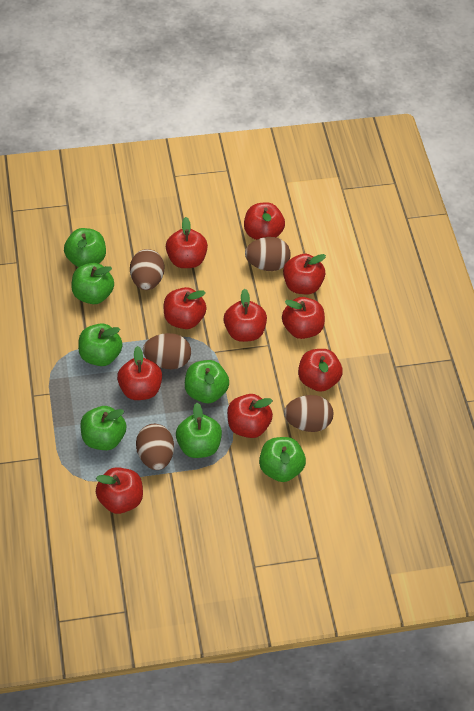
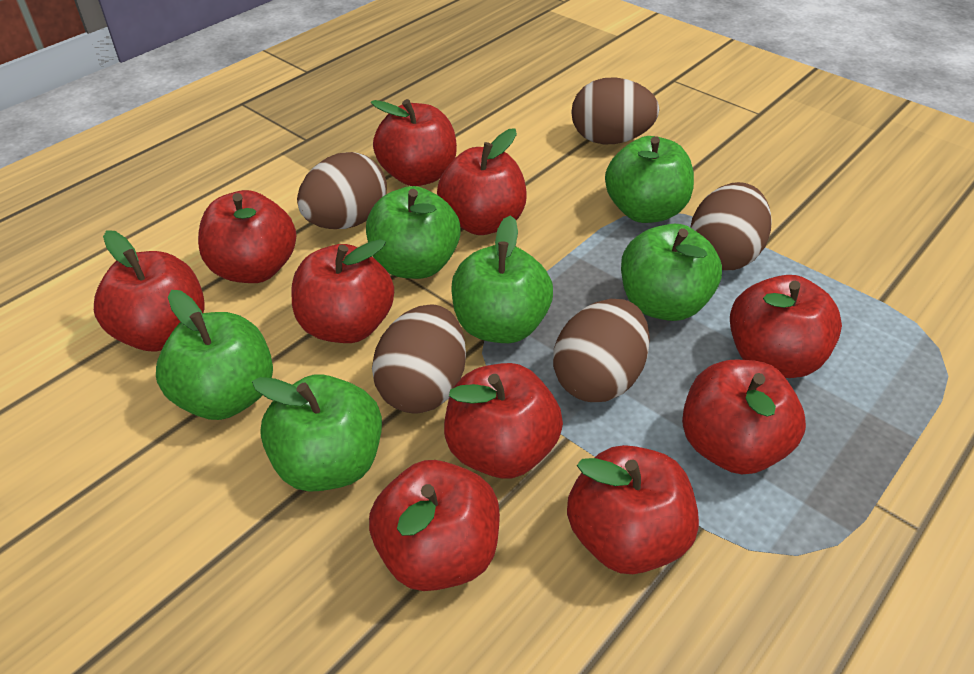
green apple: 7 -> 6

